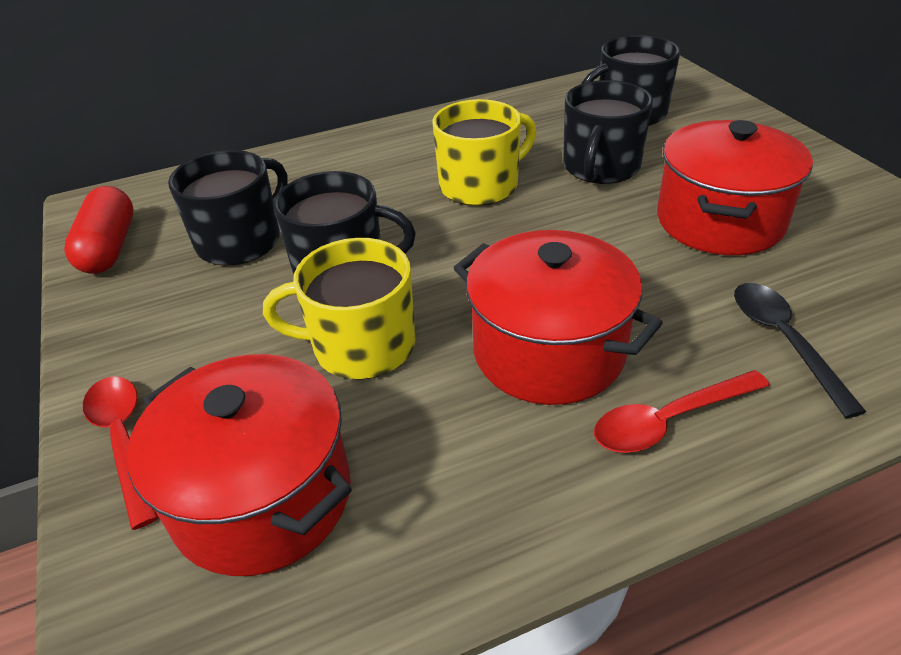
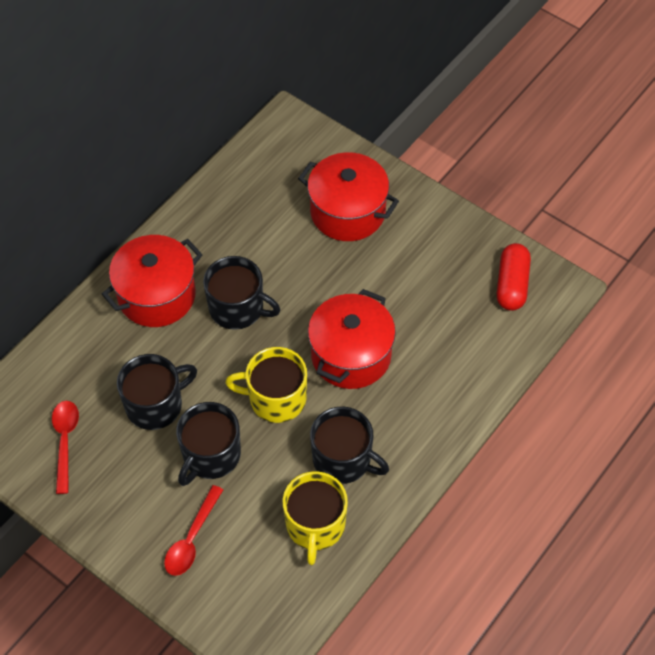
black spoon: 1 -> 0

